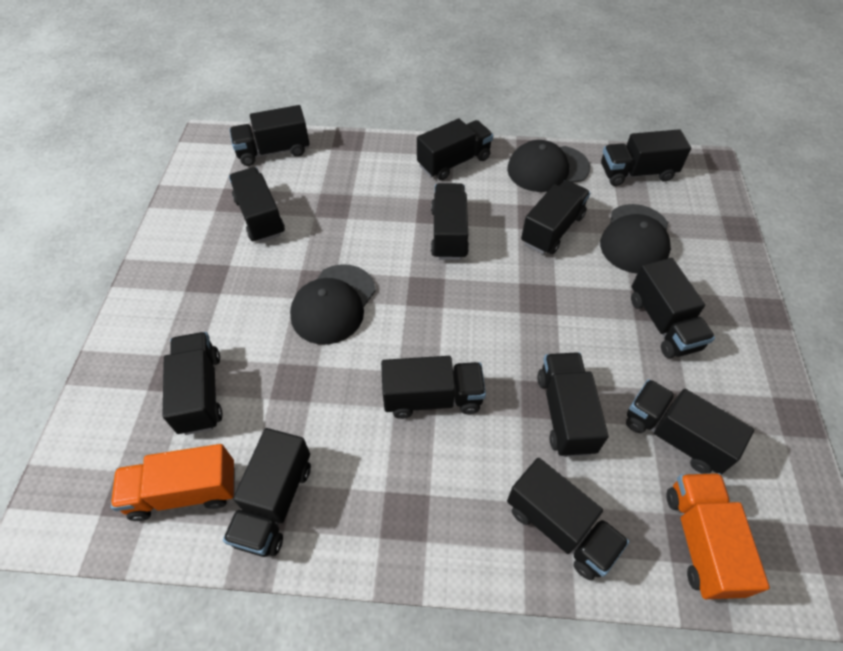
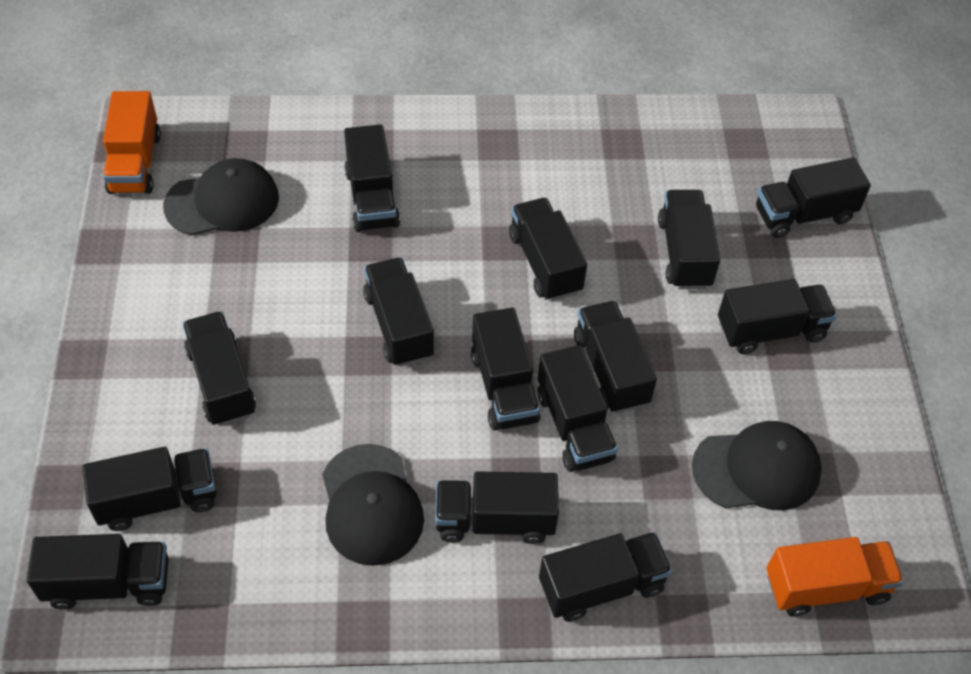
black truck: 13 -> 14

